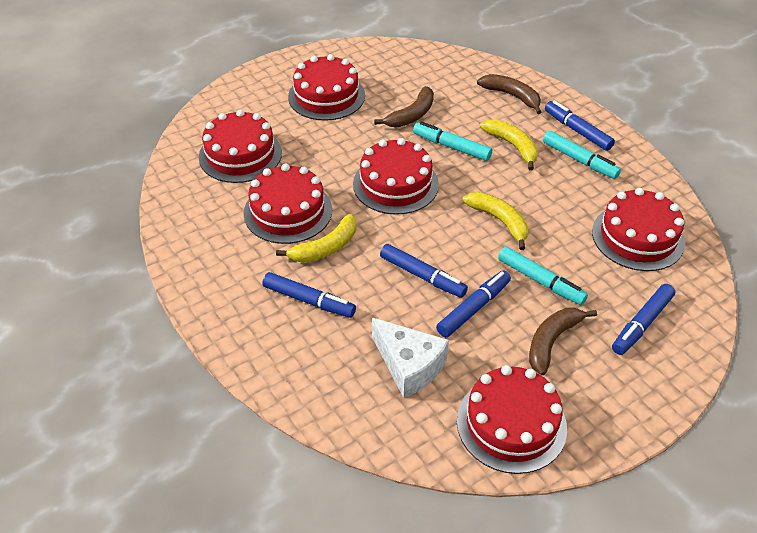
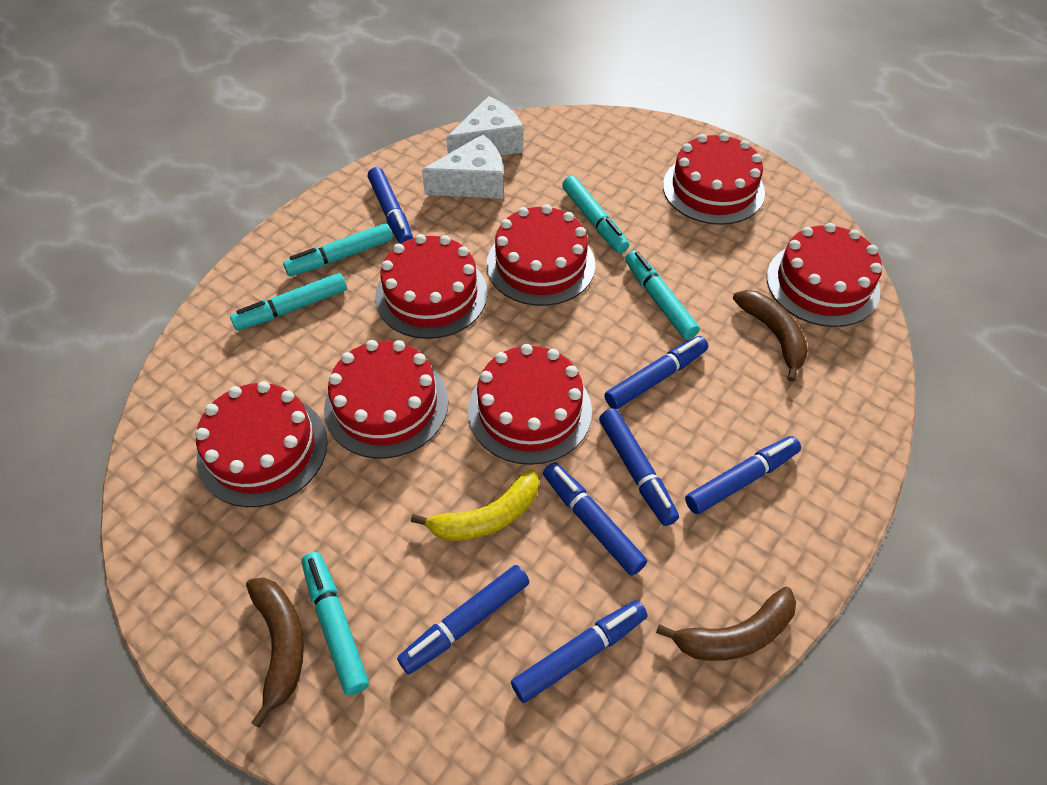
blue marker: 5 -> 7
red cake: 6 -> 7
turquoise marker: 3 -> 5
white cheese: 1 -> 2
yellow banana: 3 -> 1

